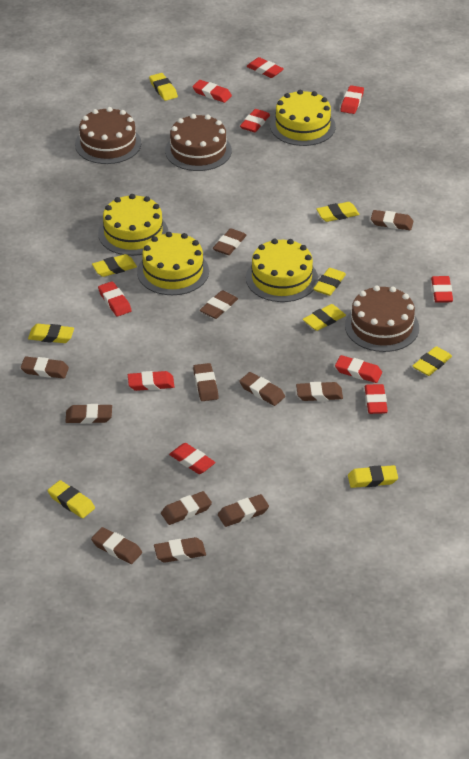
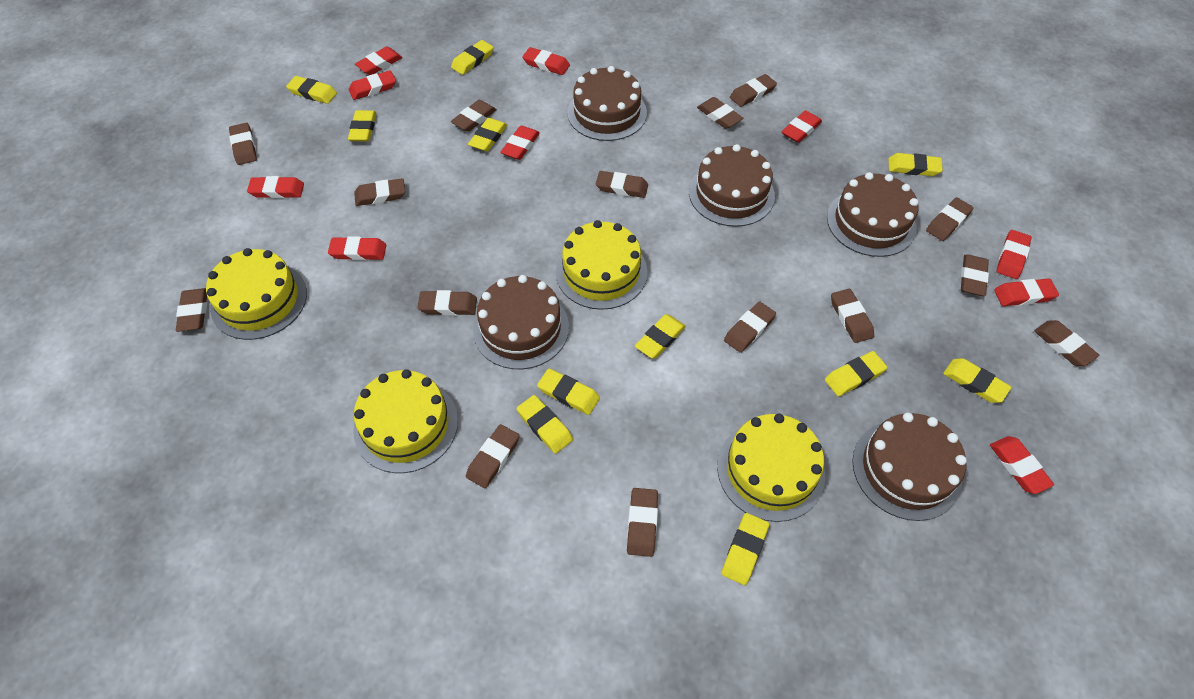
brown cake: 3 -> 5
brown eraser: 12 -> 15
yellow eraser: 9 -> 11

